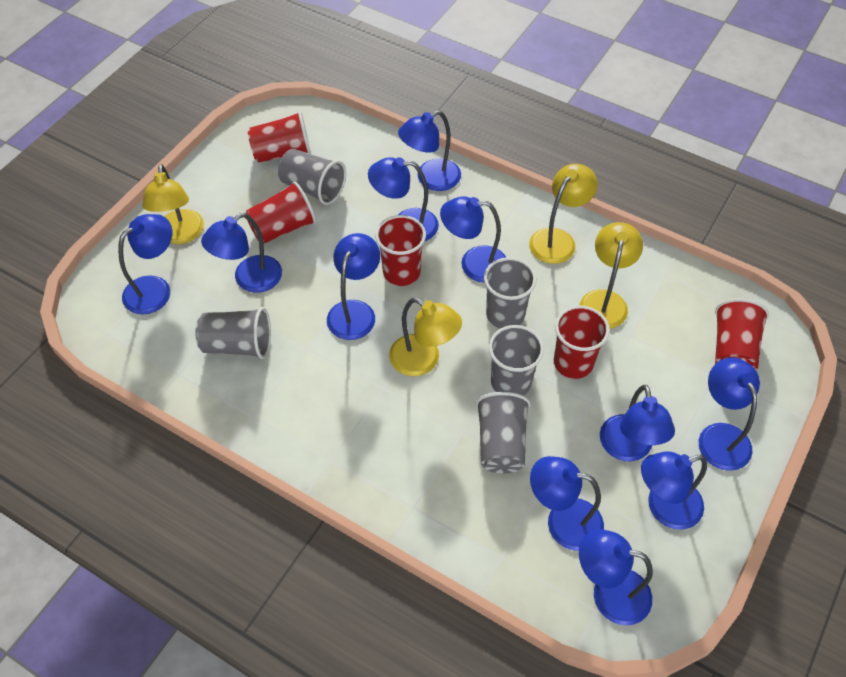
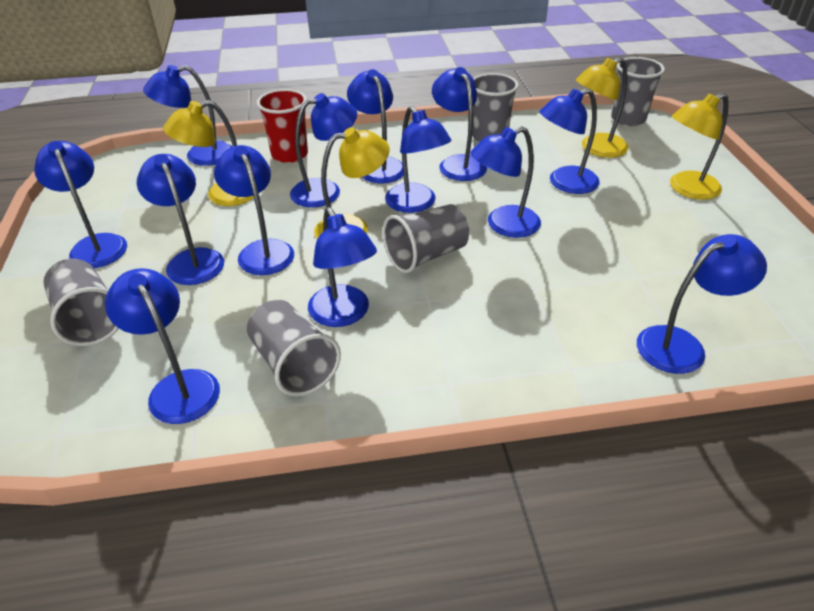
blue lamp: 11 -> 13
red cup: 5 -> 1

